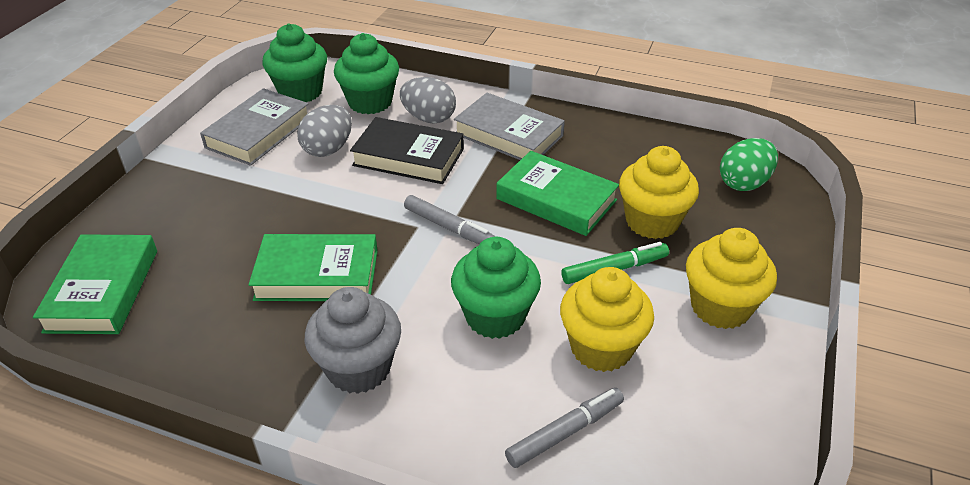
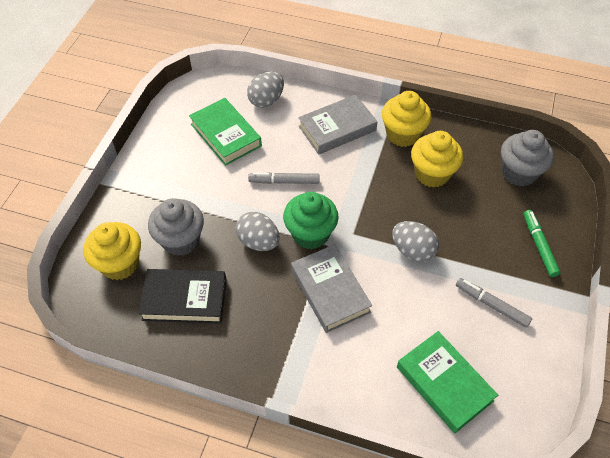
green book: 3 -> 2
green cupcake: 3 -> 1
green egg: 1 -> 0
grey cupcake: 1 -> 2
grey egg: 2 -> 3

